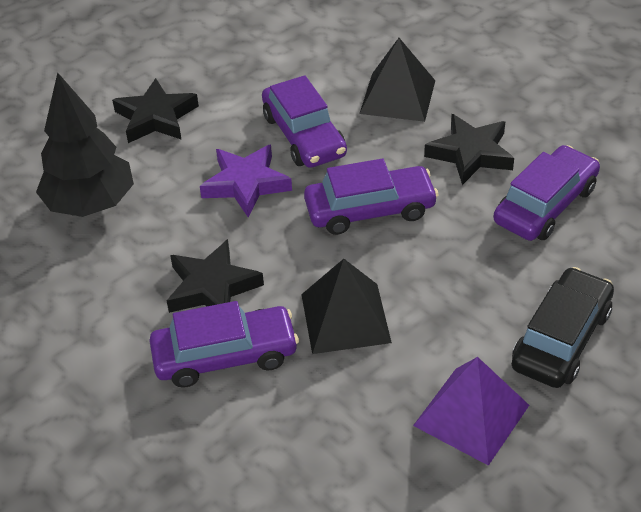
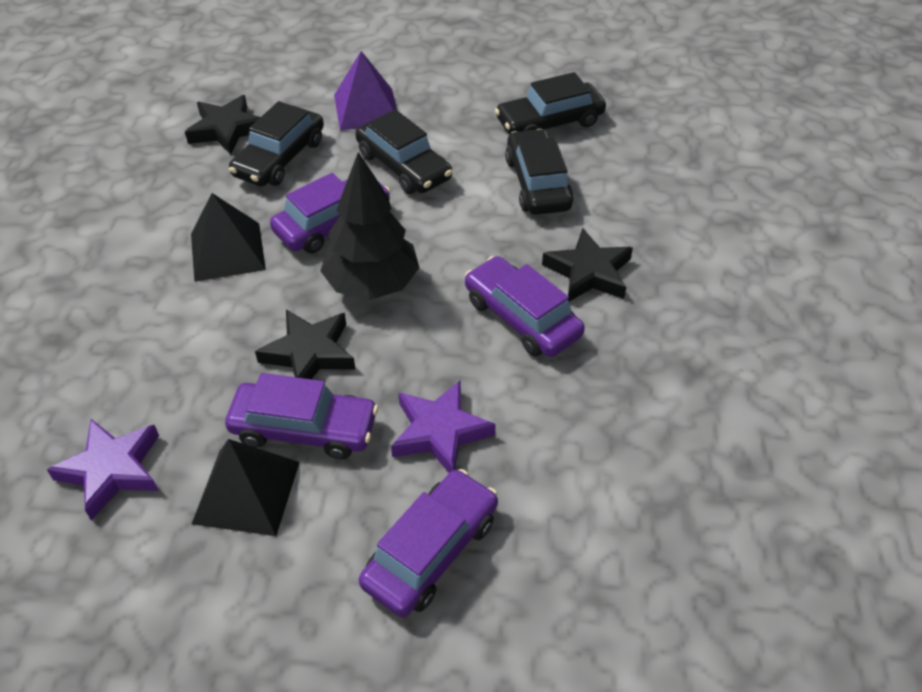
black car: 1 -> 4
purple star: 1 -> 2

